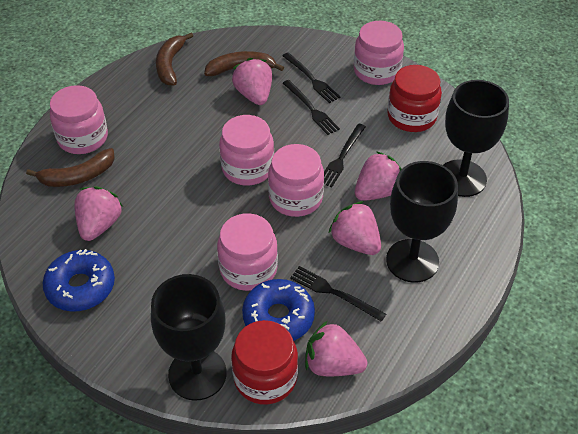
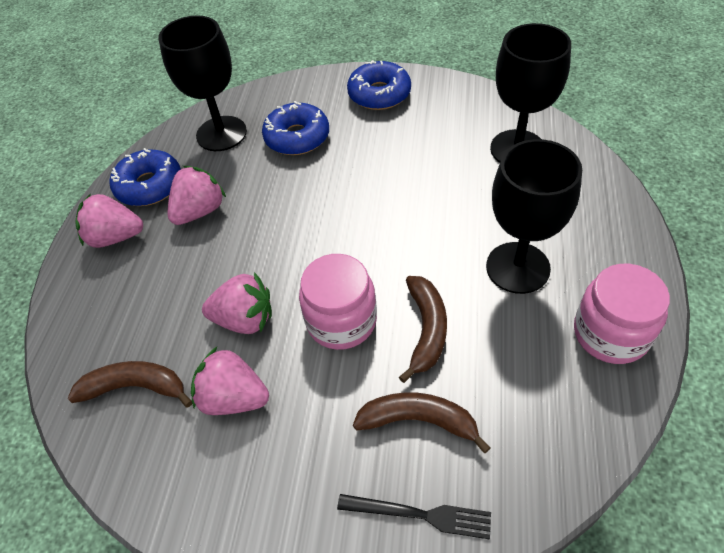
black fork: 4 -> 1
blue donut: 2 -> 3
pink jar: 5 -> 2
pink strawberry: 5 -> 4
red jar: 2 -> 0

